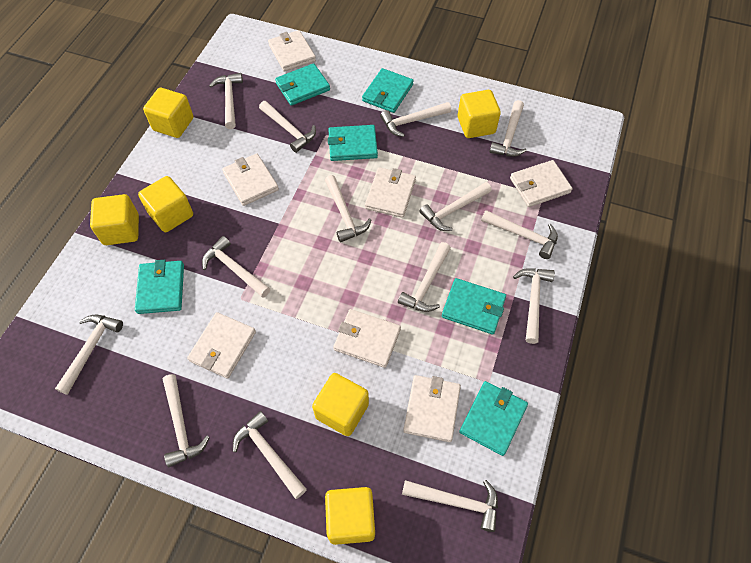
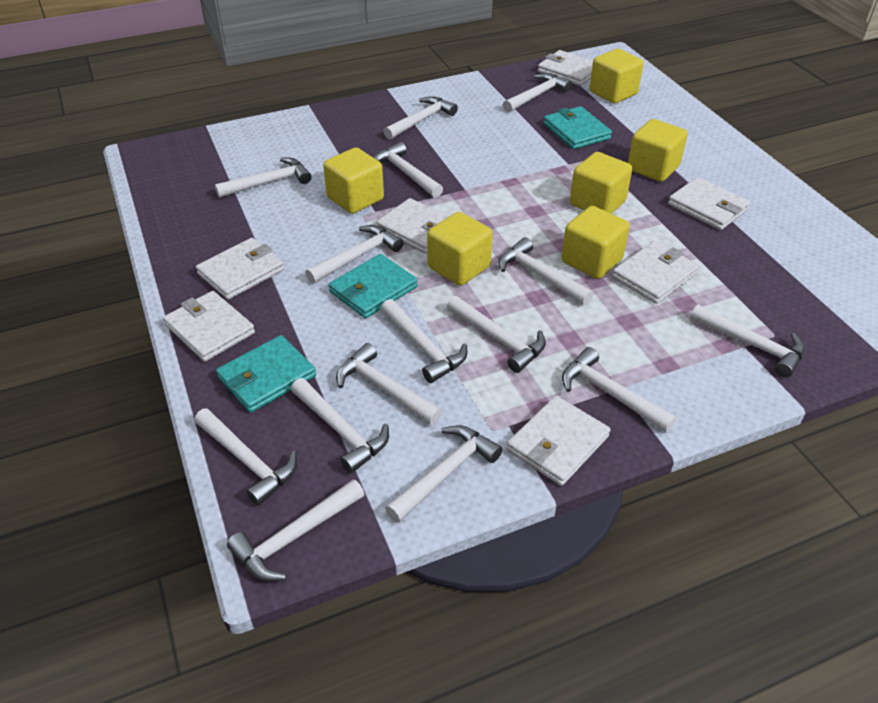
turquoise wallet: 6 -> 3
white hammer: 14 -> 15

